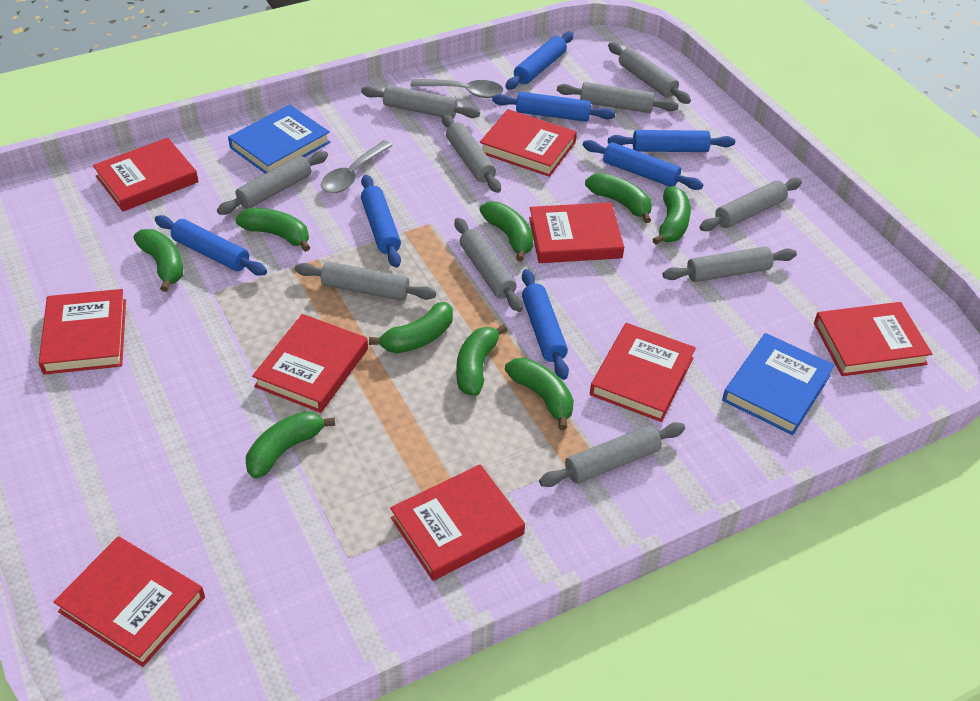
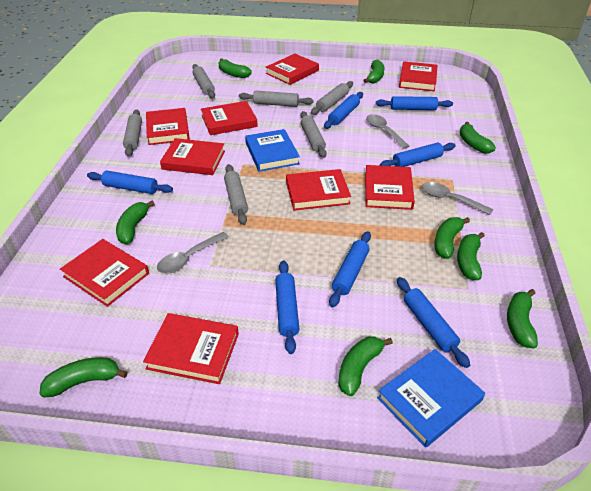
grey rolling pin: 10 -> 6
grey spoon: 2 -> 3

